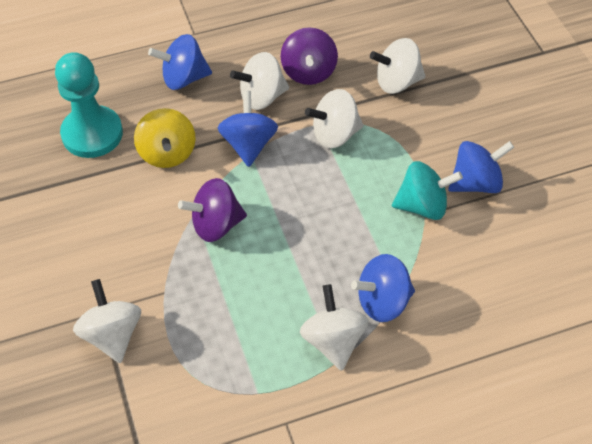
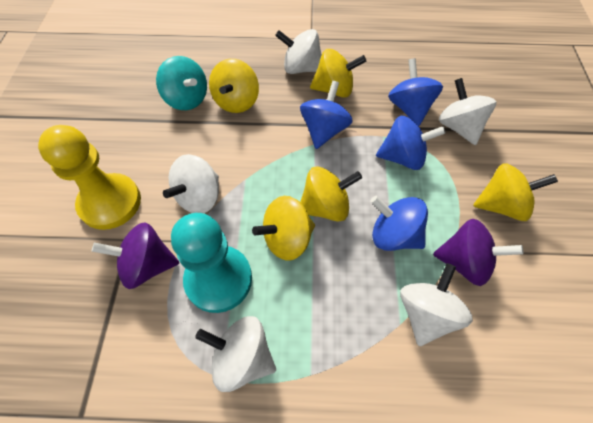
yellow pawn: 0 -> 1
yellow spinning top: 1 -> 5

